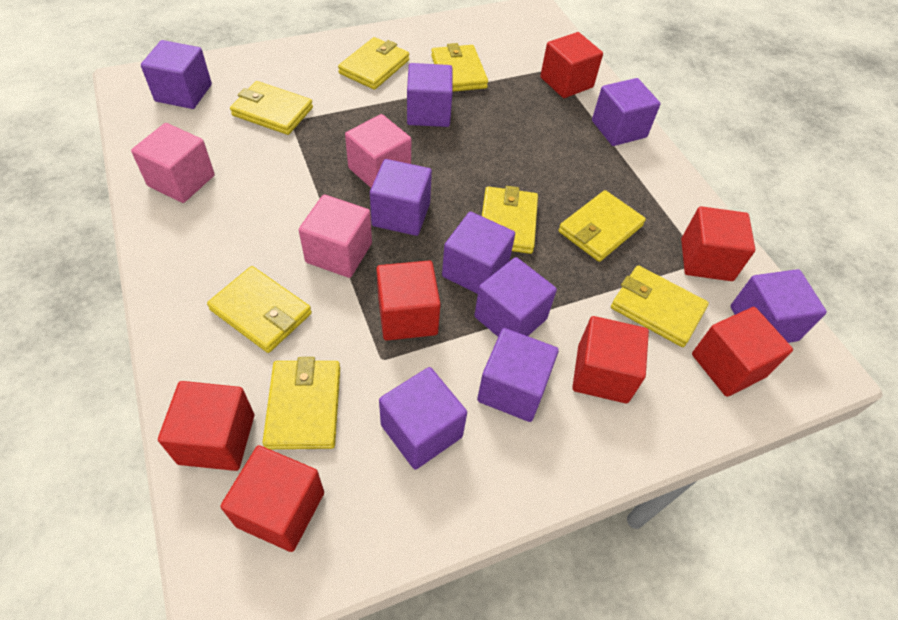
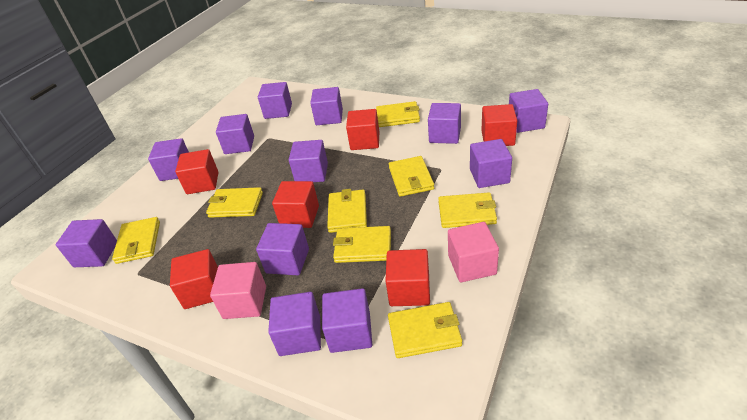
pink cube: 3 -> 2
purple cube: 9 -> 12
red cube: 7 -> 6

